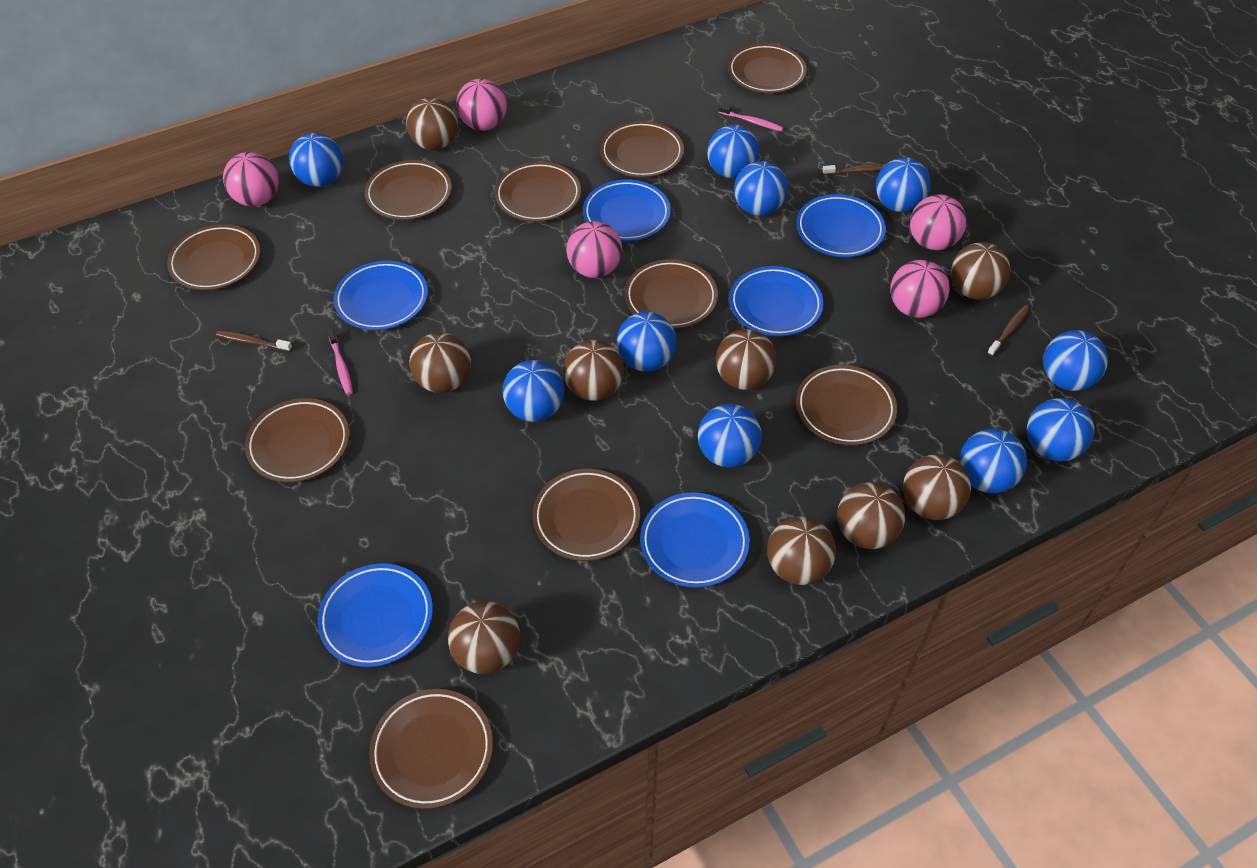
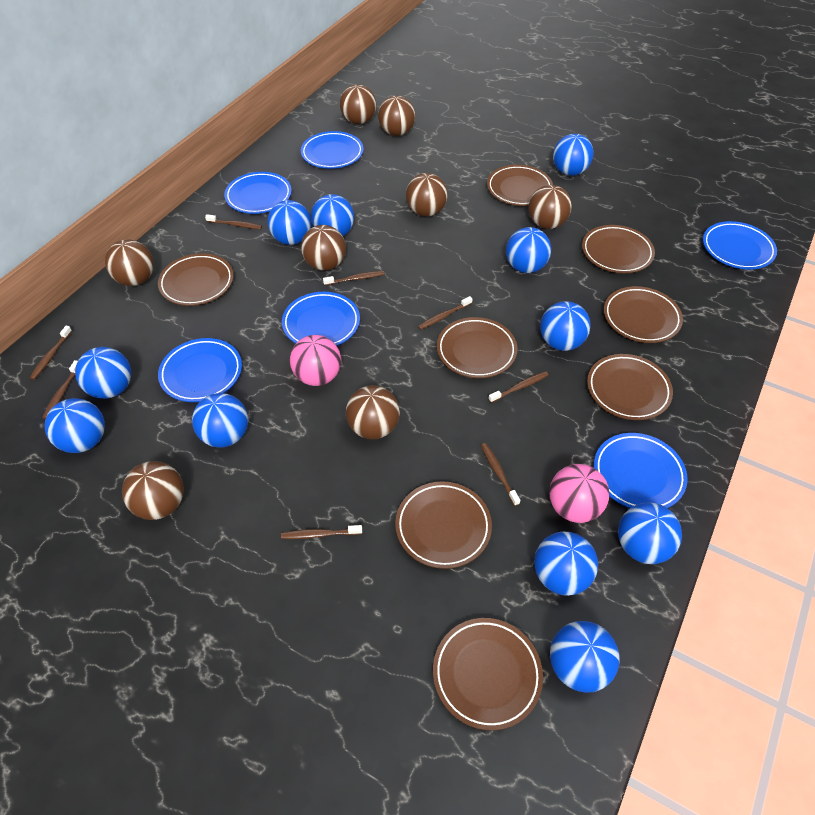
blue ball: 10 -> 11
brown ball: 9 -> 8
brown plate: 10 -> 8
brown toothbrush: 3 -> 8
pink ball: 5 -> 2
pink toothbrush: 2 -> 0

